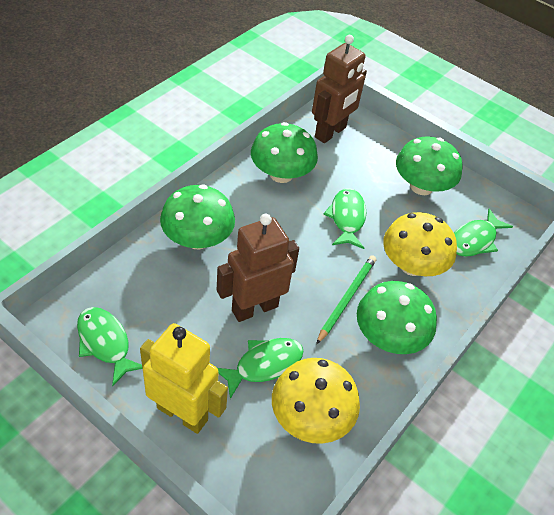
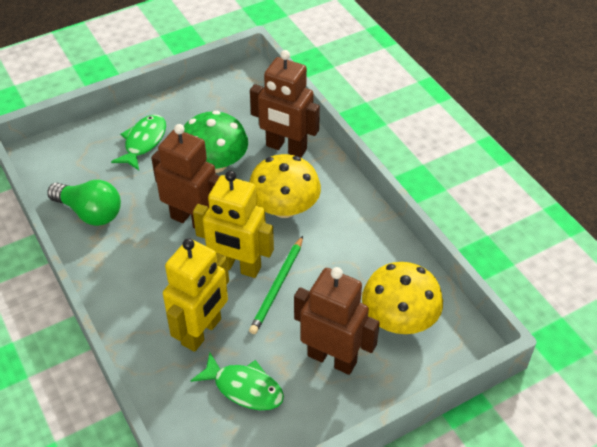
brown robot: 2 -> 3
green fish: 4 -> 2
green light bulb: 0 -> 1
green mushroom: 4 -> 1
yellow robot: 1 -> 2

